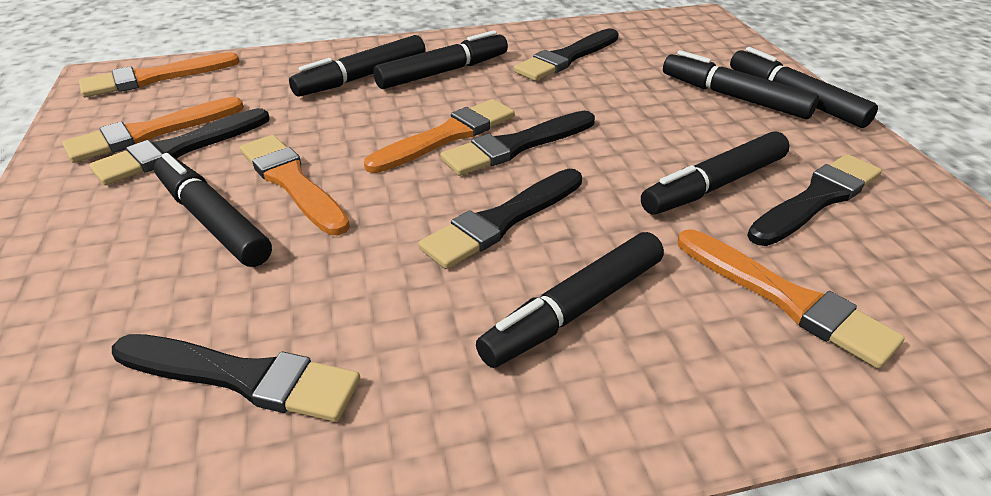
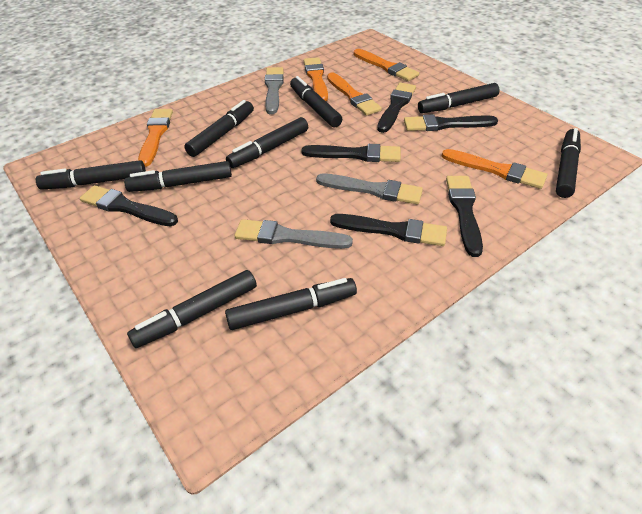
black marker: 7 -> 9
grey brush: 0 -> 3

